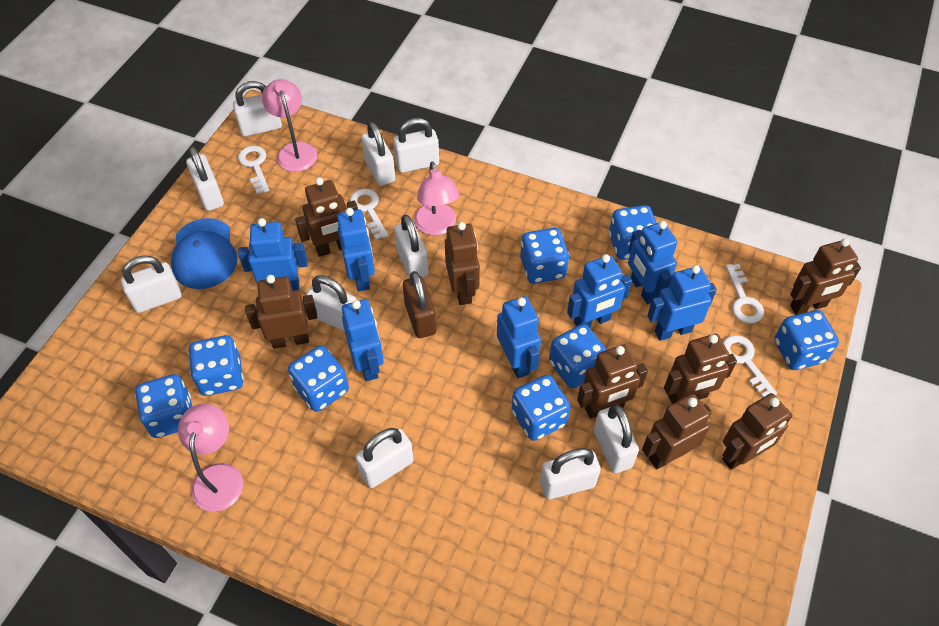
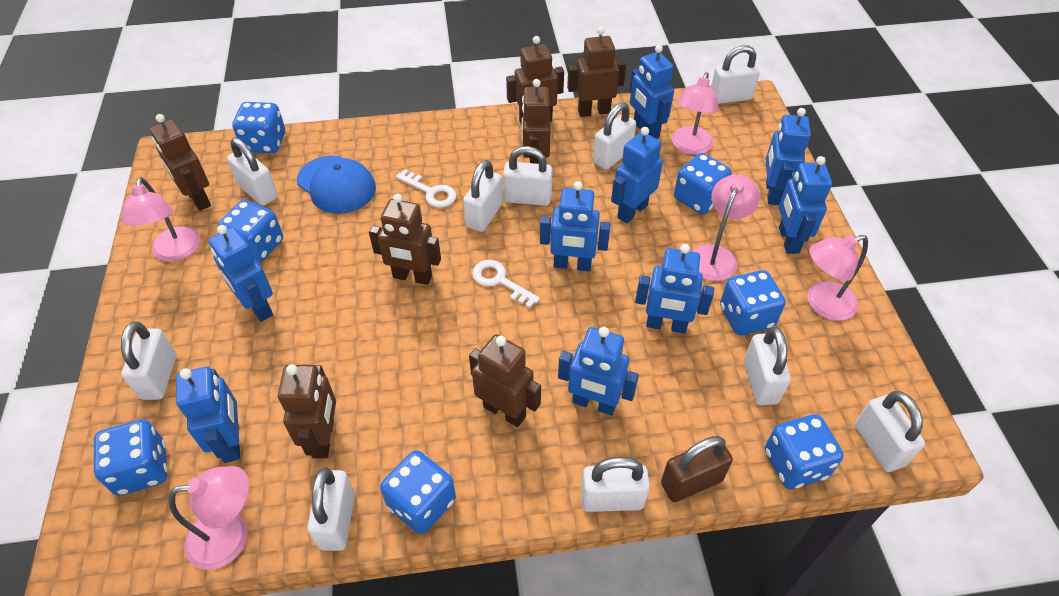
blue dice: 8 -> 7
blue robot: 7 -> 9
brown robot: 8 -> 7
pink lamp: 3 -> 5
white key: 4 -> 2

